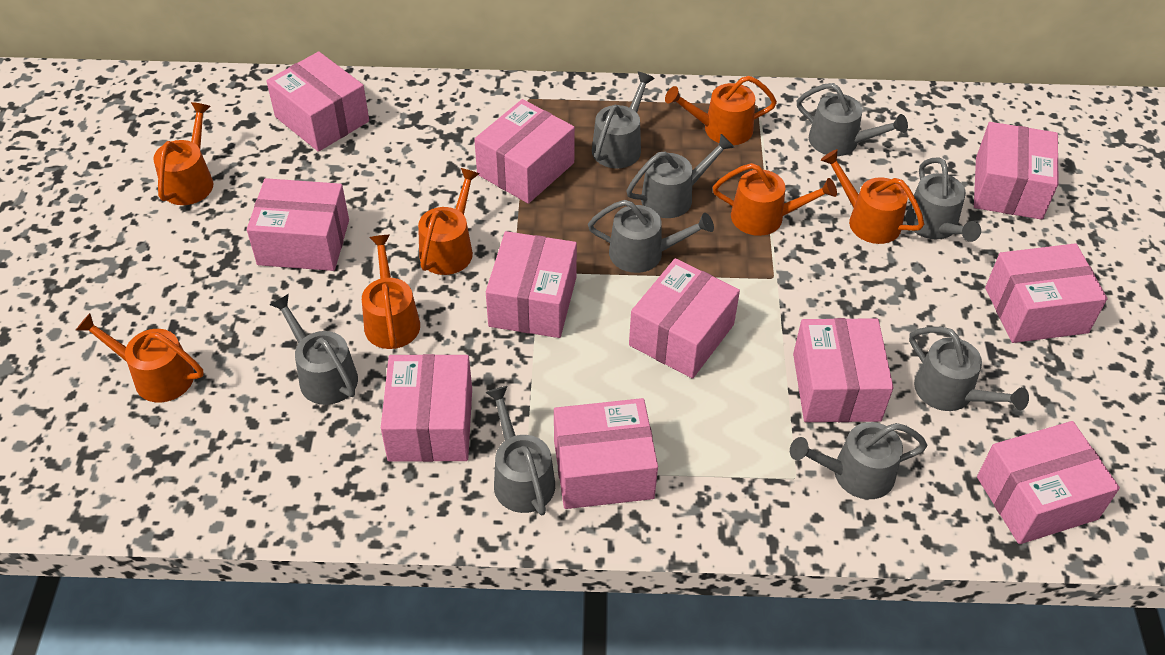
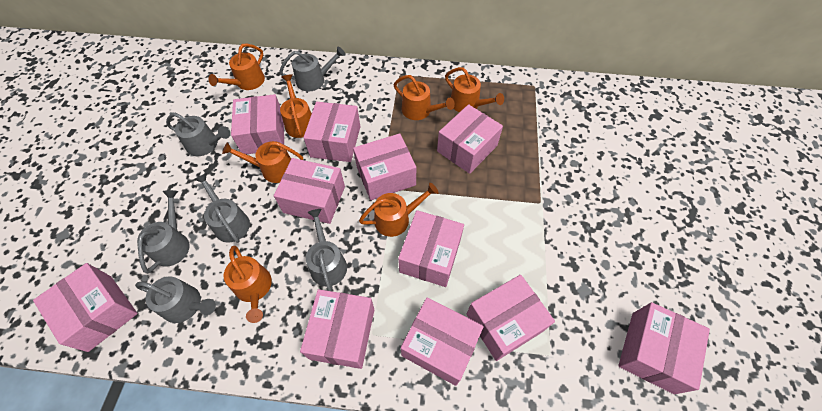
grey watering can: 9 -> 6

